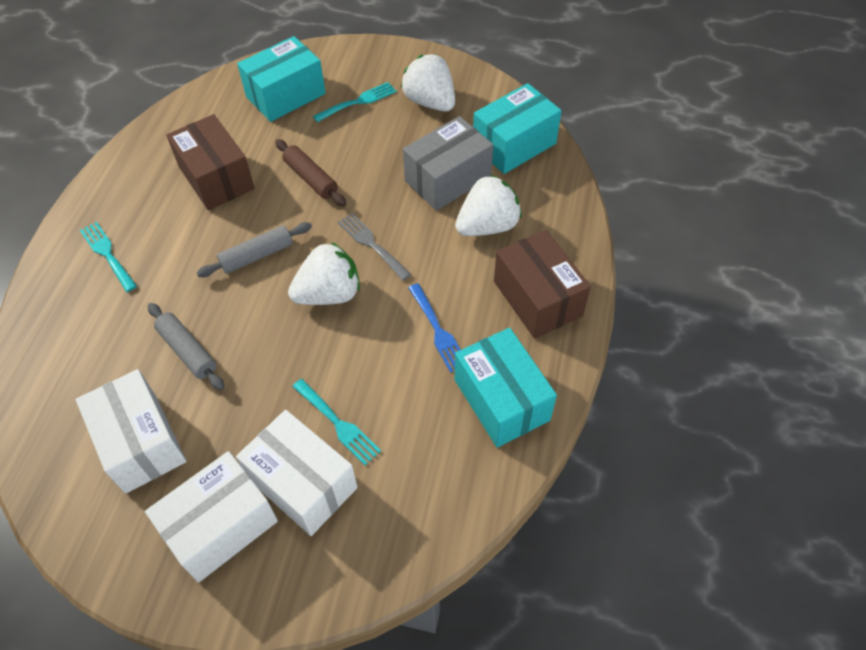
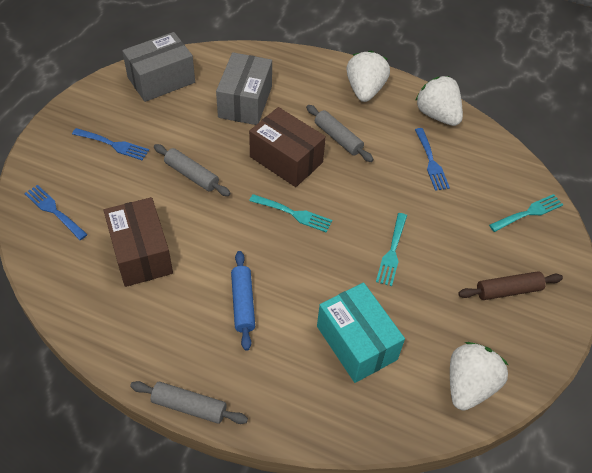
blue fork: 1 -> 3
blue rolling pin: 0 -> 1
grey box: 1 -> 2
grey fork: 1 -> 0
grey rolling pin: 2 -> 3
turquoise box: 3 -> 1
white box: 3 -> 0

